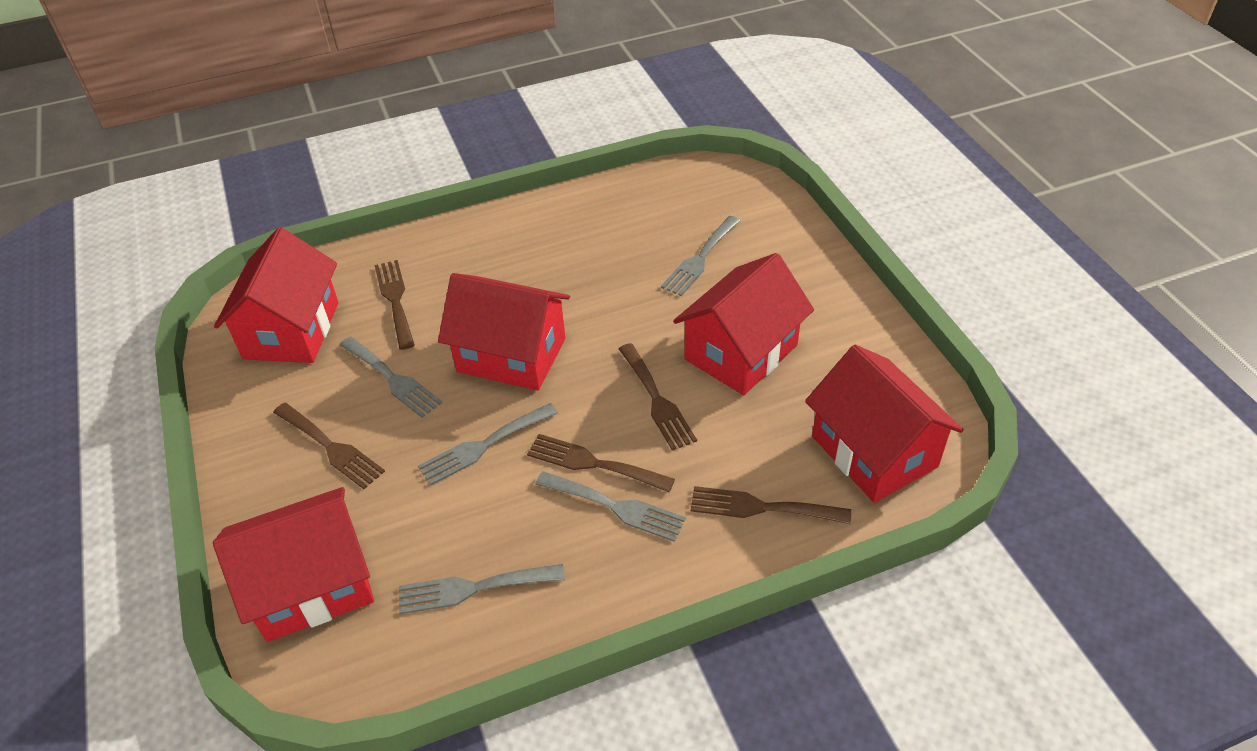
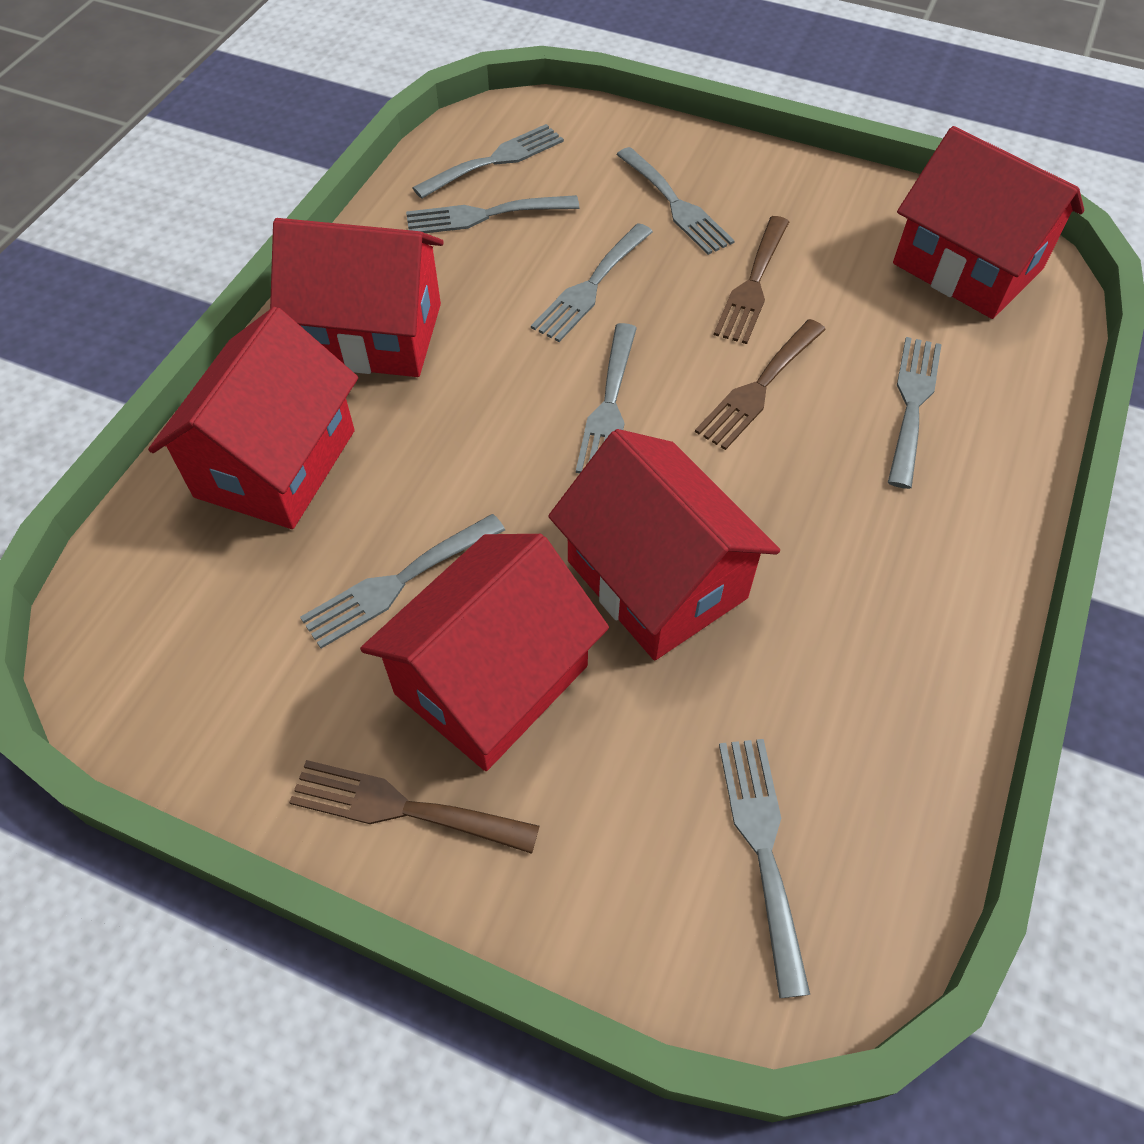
brown fork: 5 -> 3
grey fork: 5 -> 8

